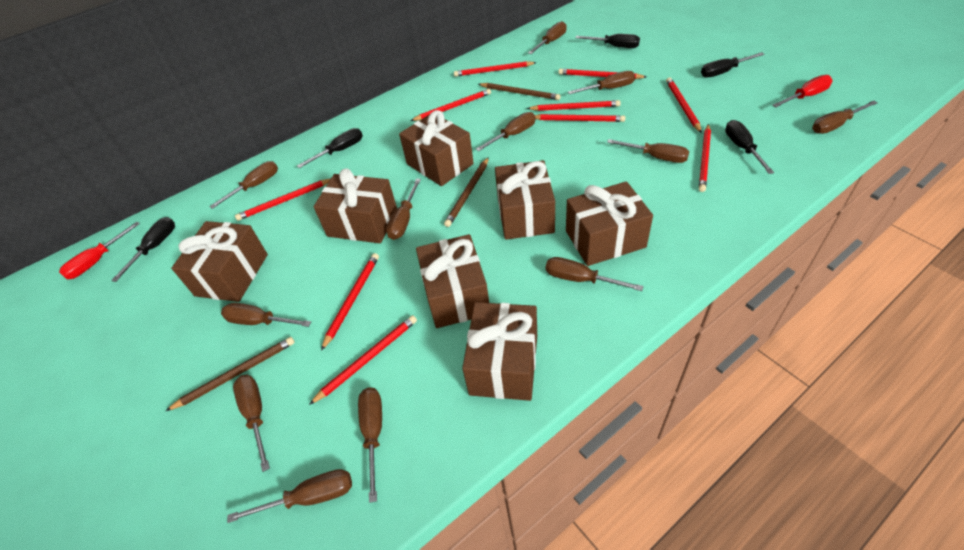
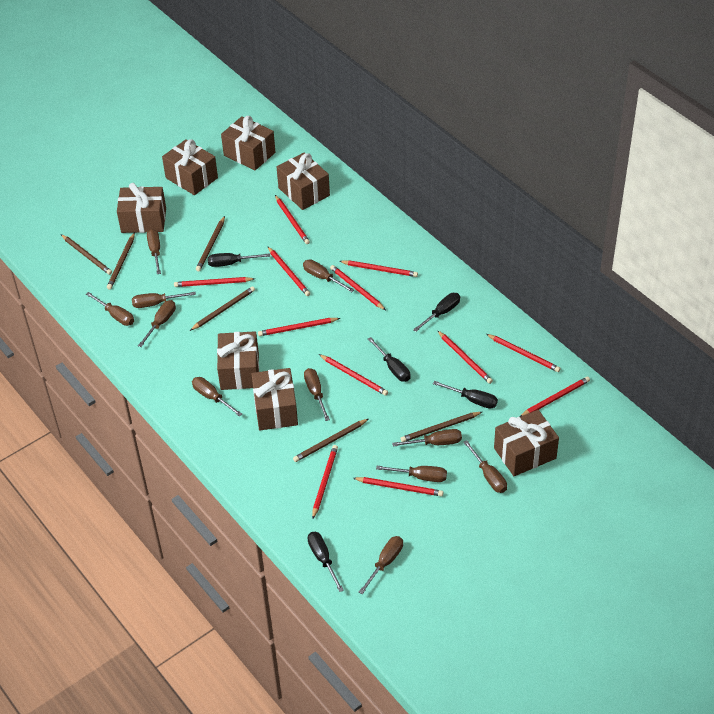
brown pencil: 3 -> 6
brown screwdriver: 12 -> 11
red pencil: 10 -> 12
red screwdriver: 2 -> 0

